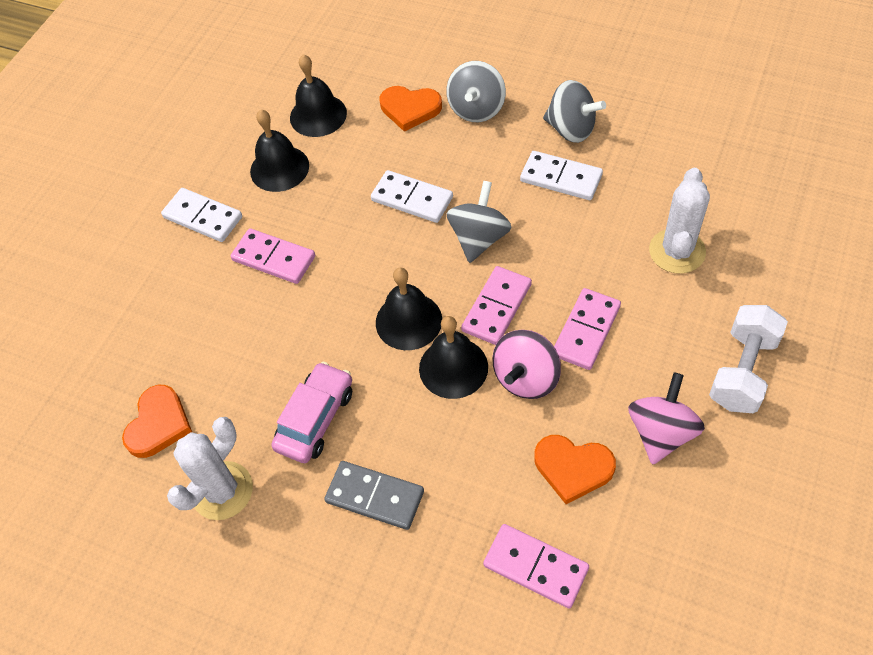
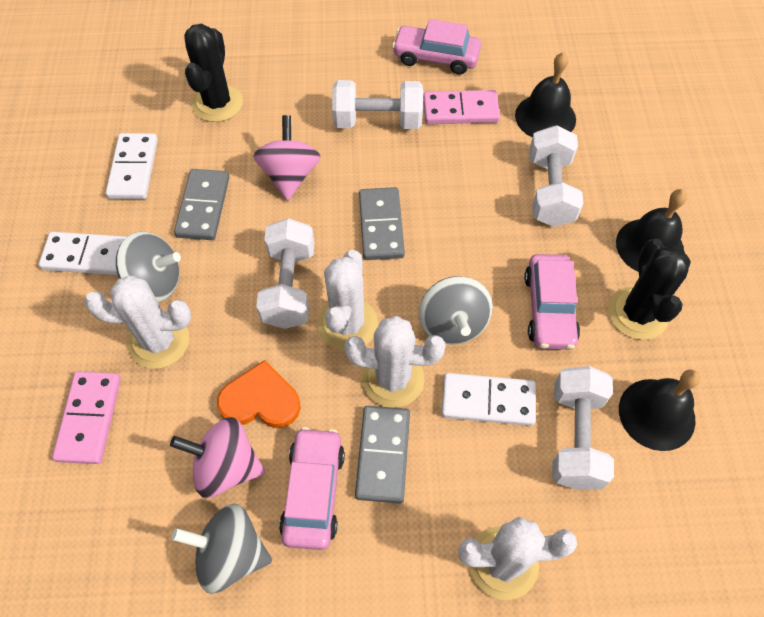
black bell: 4 -> 3
black cactus: 0 -> 2
grey domino: 1 -> 3
orange heart: 3 -> 1
pink car: 1 -> 3
pink domino: 4 -> 2
white cactus: 2 -> 4
white dumbbell: 1 -> 4

